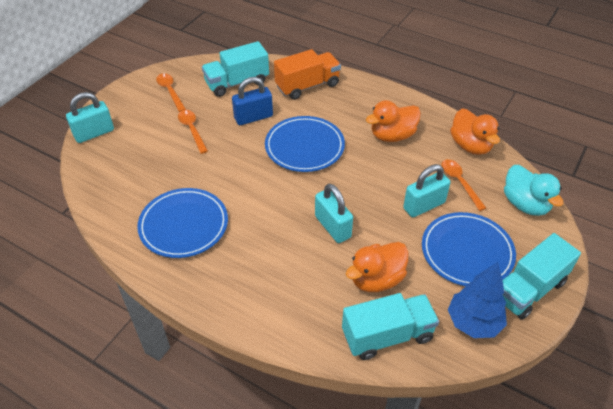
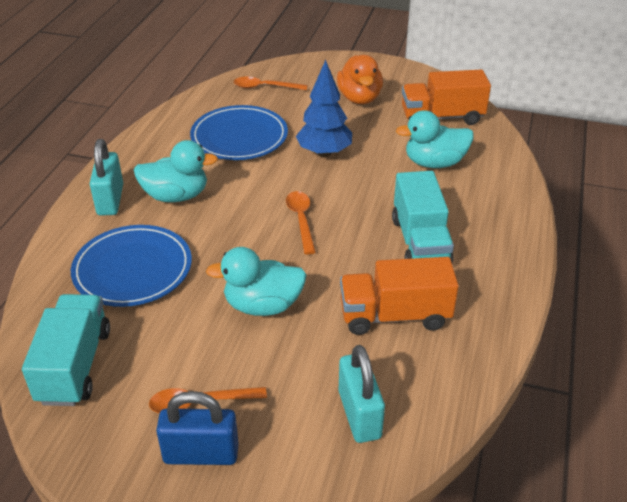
blue plate: 3 -> 2
orange duck: 3 -> 1
orange truck: 1 -> 2
turquoise duck: 1 -> 3
turquoise padlock: 3 -> 2
turquoise truck: 3 -> 2

